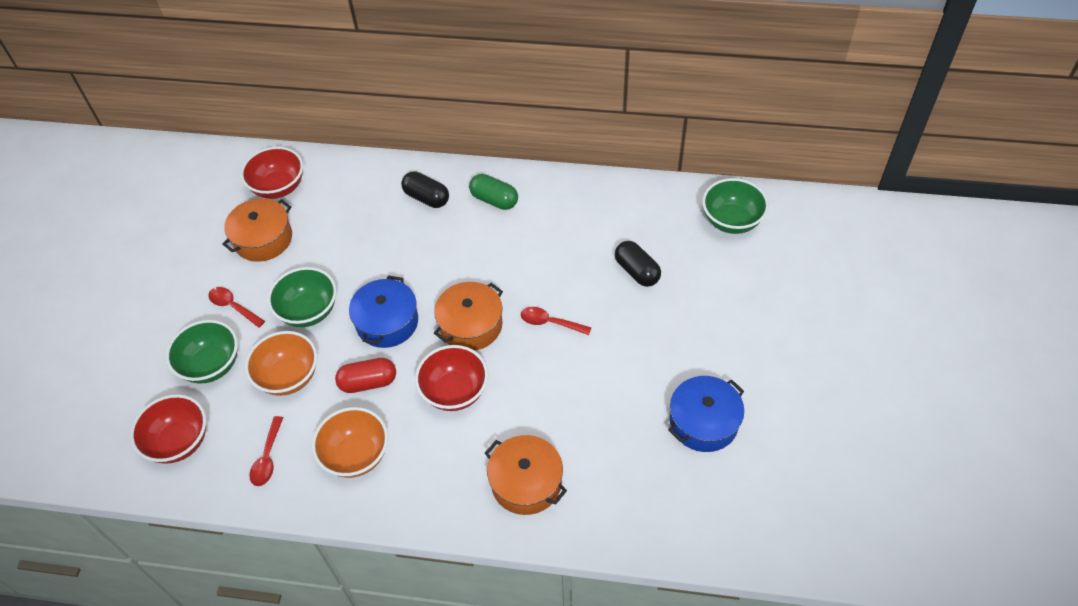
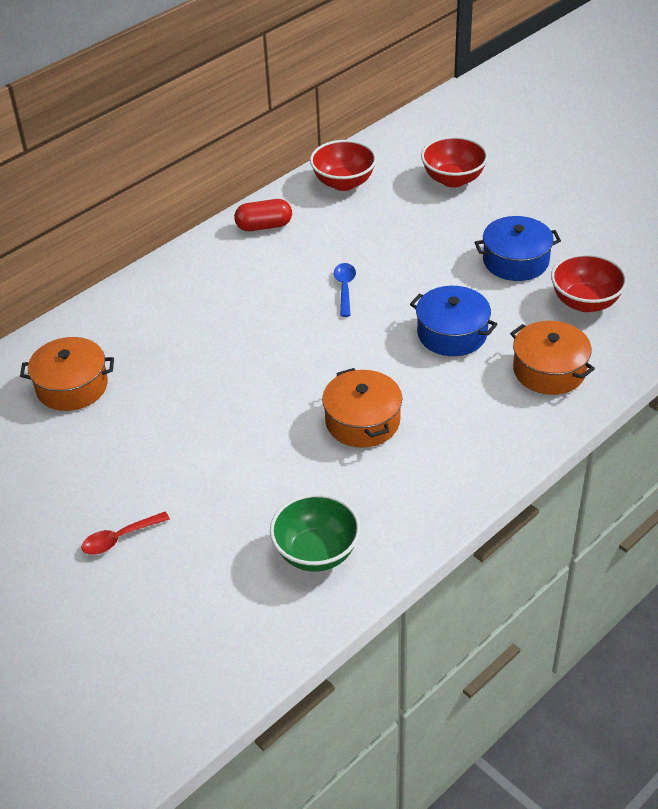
black capsule: 2 -> 0
blue spoon: 0 -> 1
green bowl: 3 -> 1
green capsule: 1 -> 0
orange bowl: 2 -> 0
red spoon: 3 -> 1

